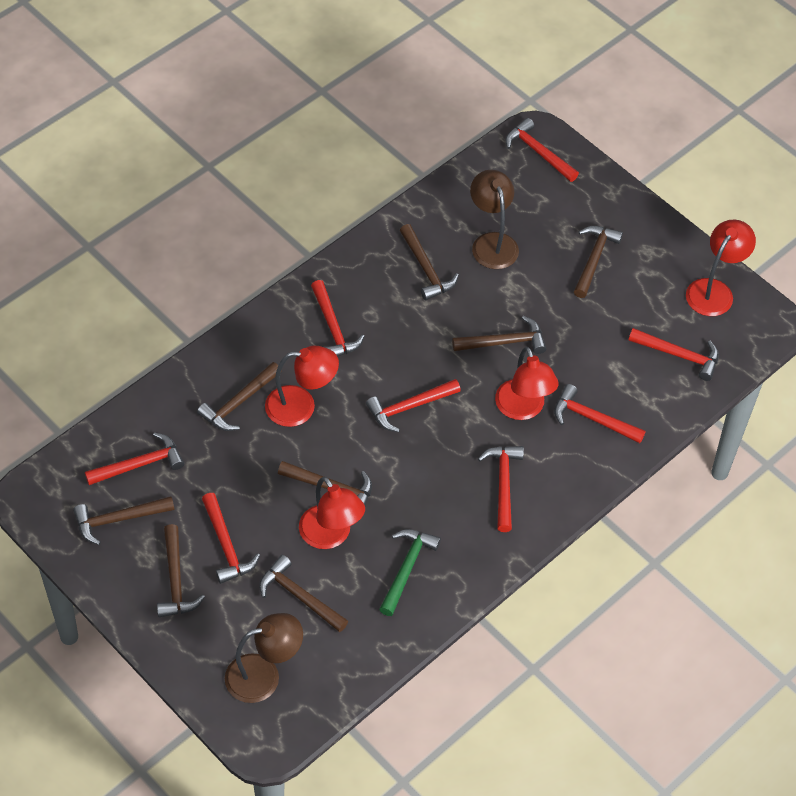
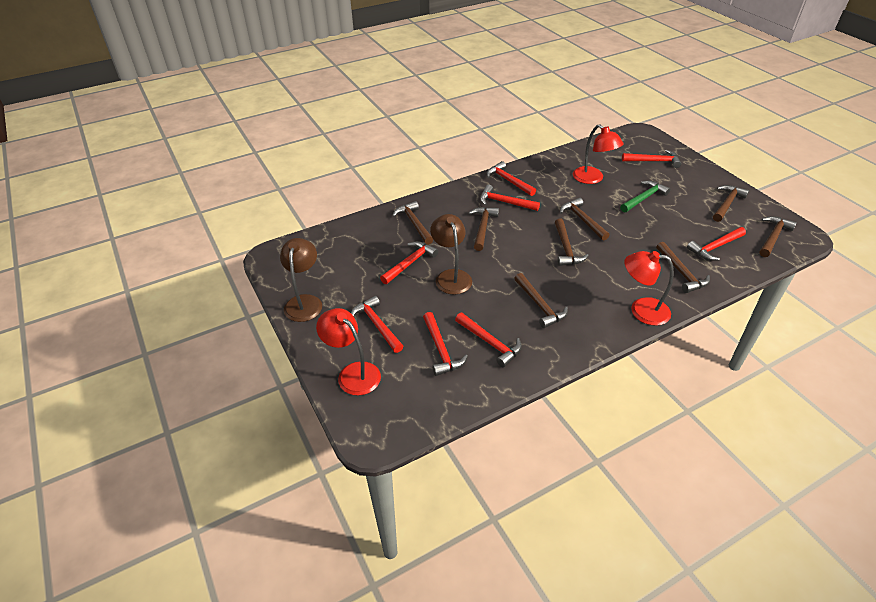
red lamp: 4 -> 3

